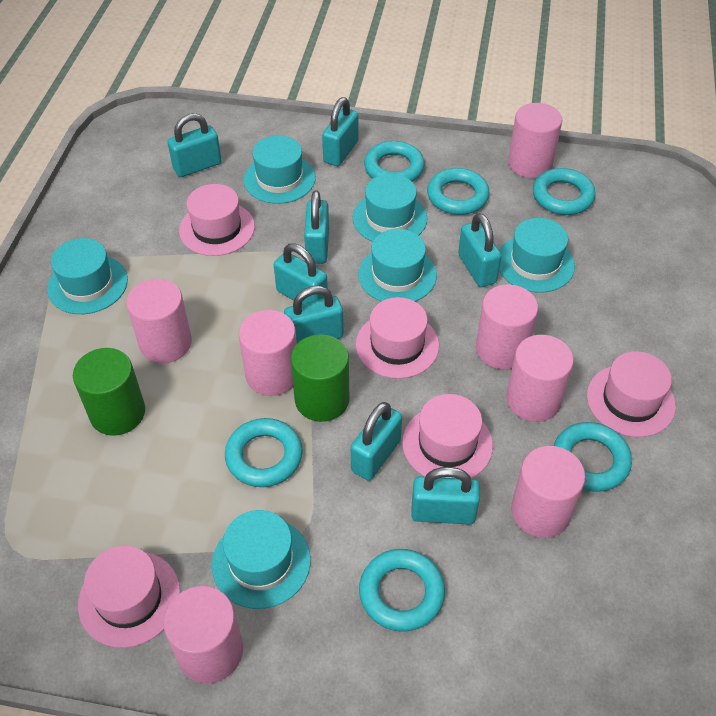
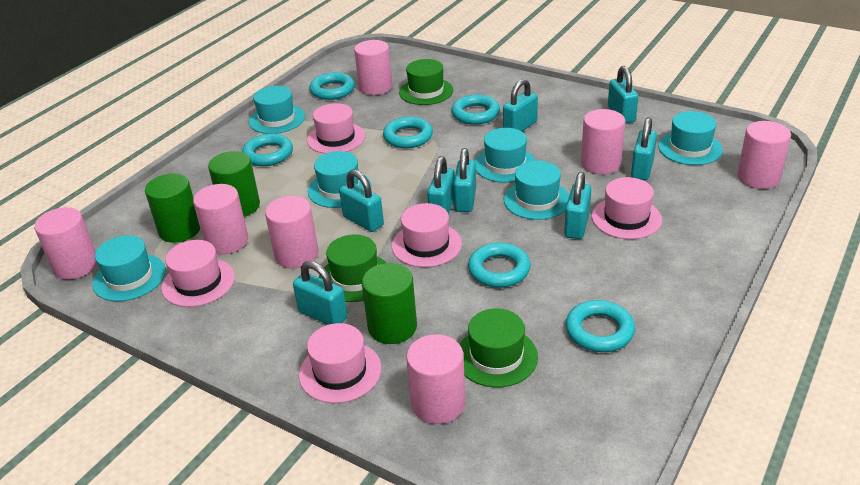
green cylinder: 2 -> 3
green hat: 0 -> 3

